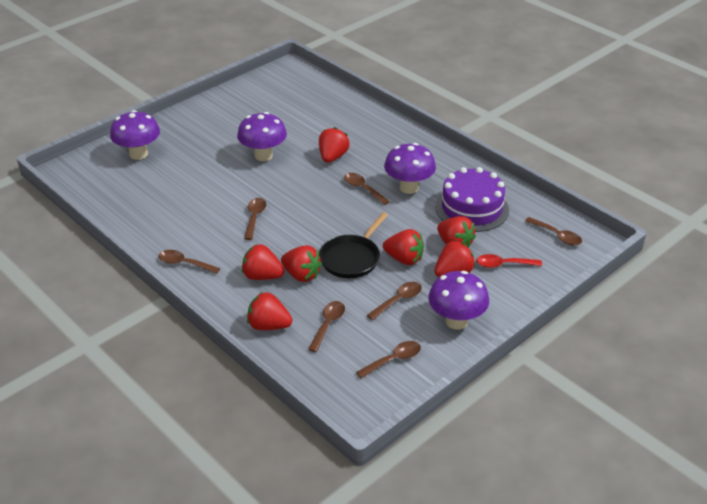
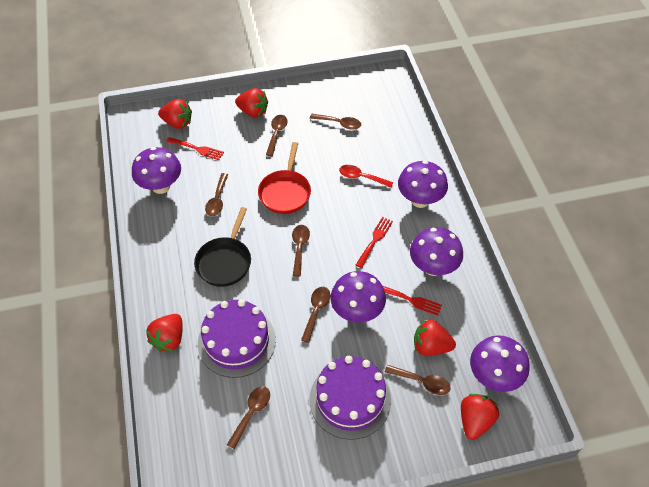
purple cake: 1 -> 2
purple mushroom: 4 -> 5
red fork: 0 -> 3
red pan: 0 -> 1
red strawberry: 7 -> 5

